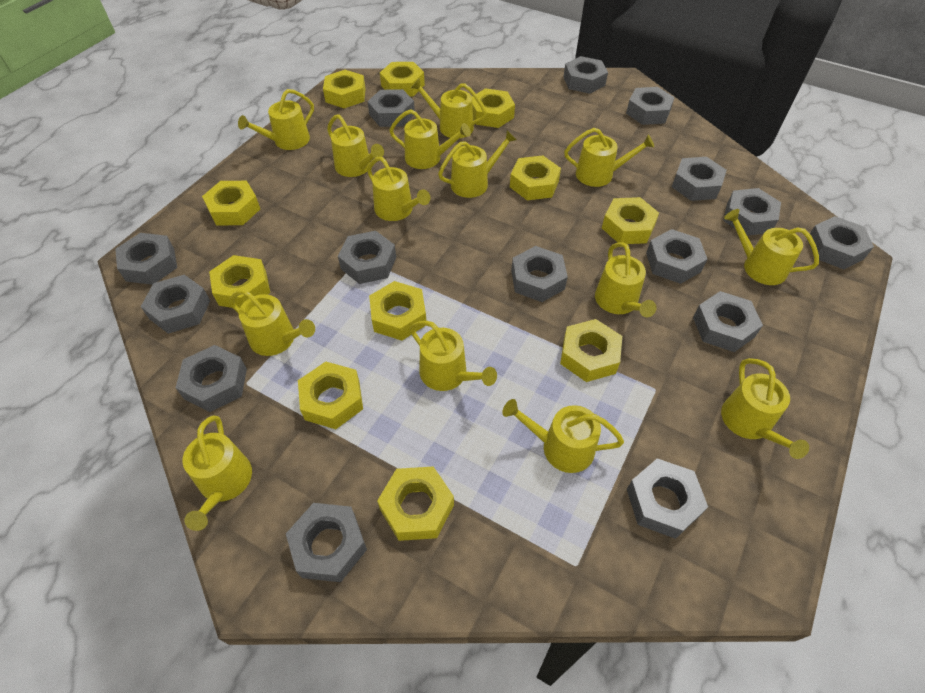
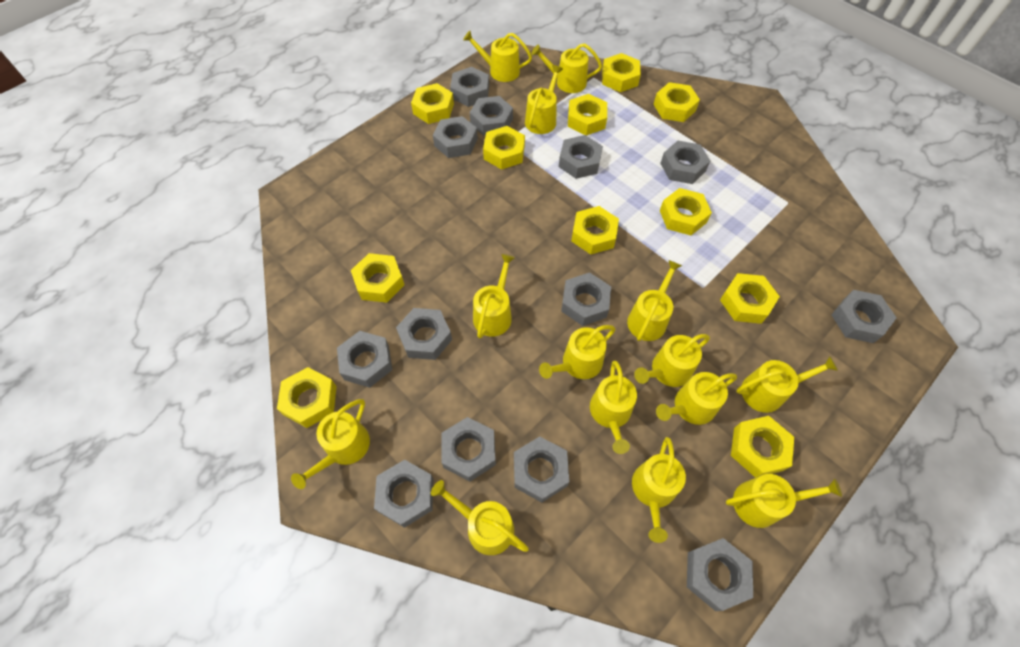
grey nut: 15 -> 13

